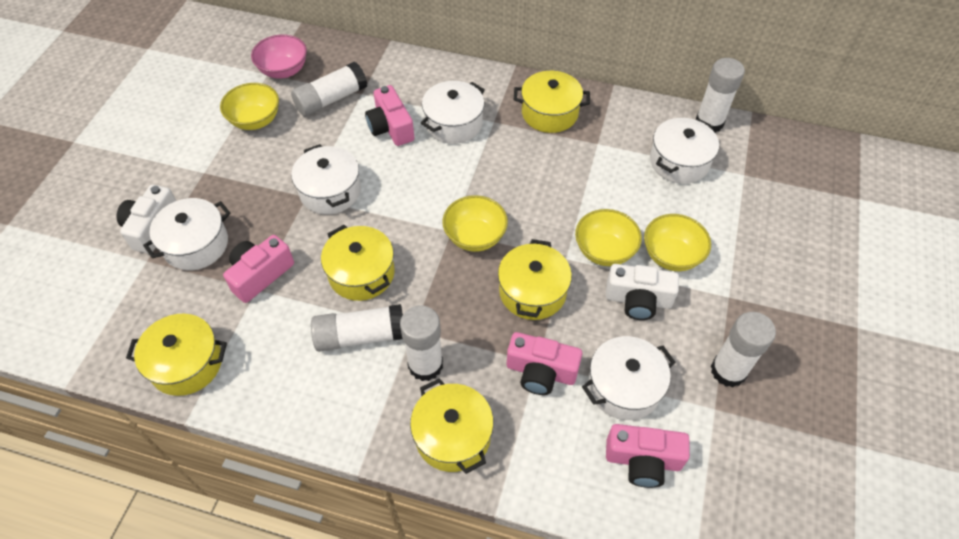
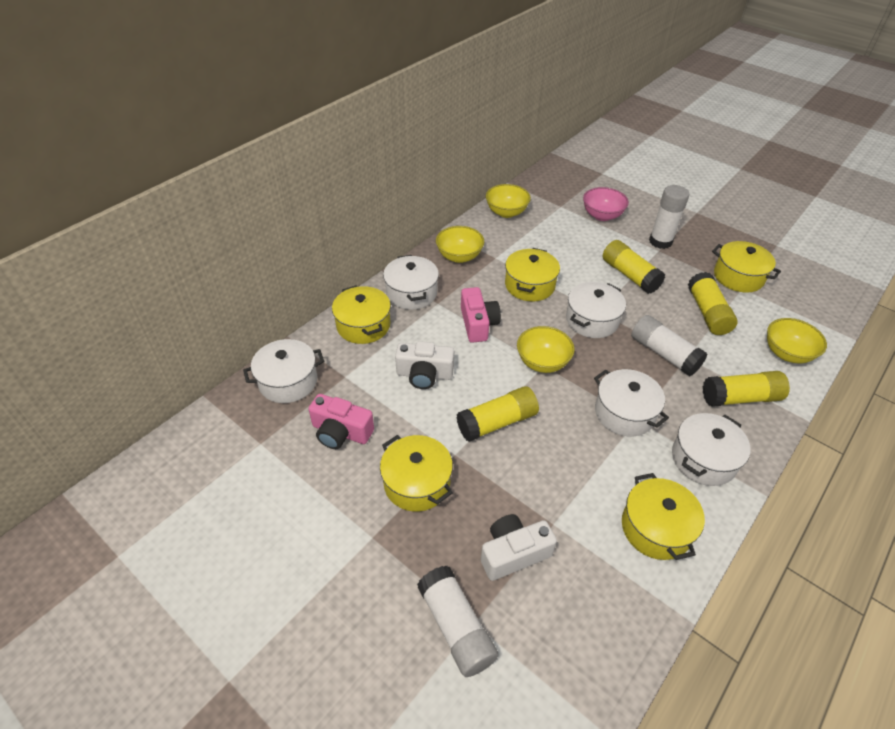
pink camera: 4 -> 2
white glue stick: 5 -> 3
yellow glue stick: 0 -> 4

